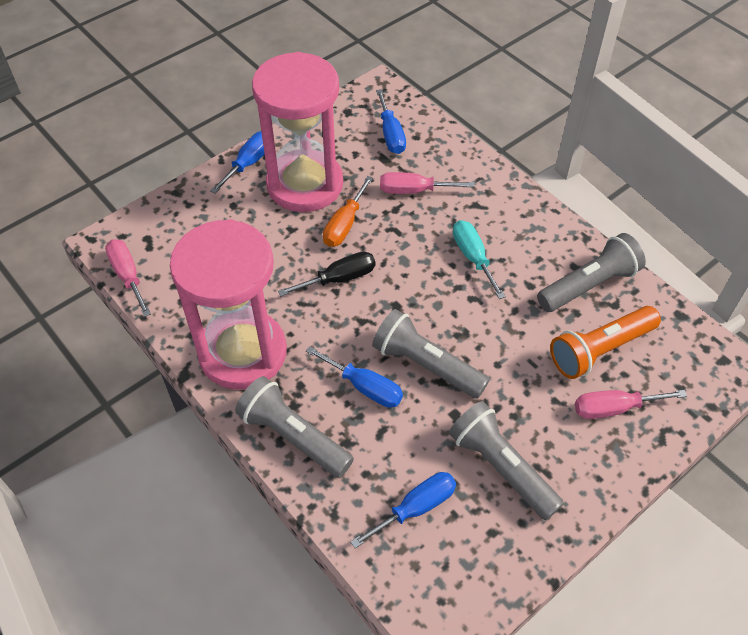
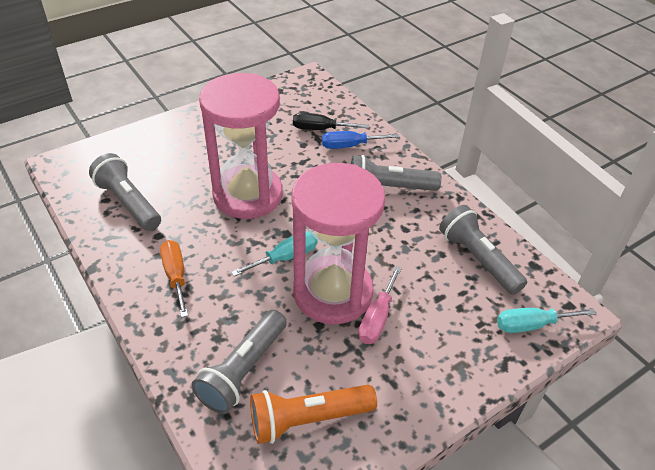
blue screwdriver: 4 -> 1
pink screwdriver: 3 -> 1
turquoise screwdriver: 1 -> 2

